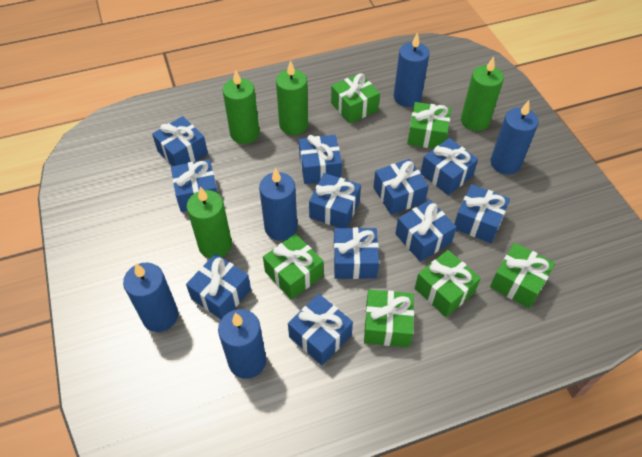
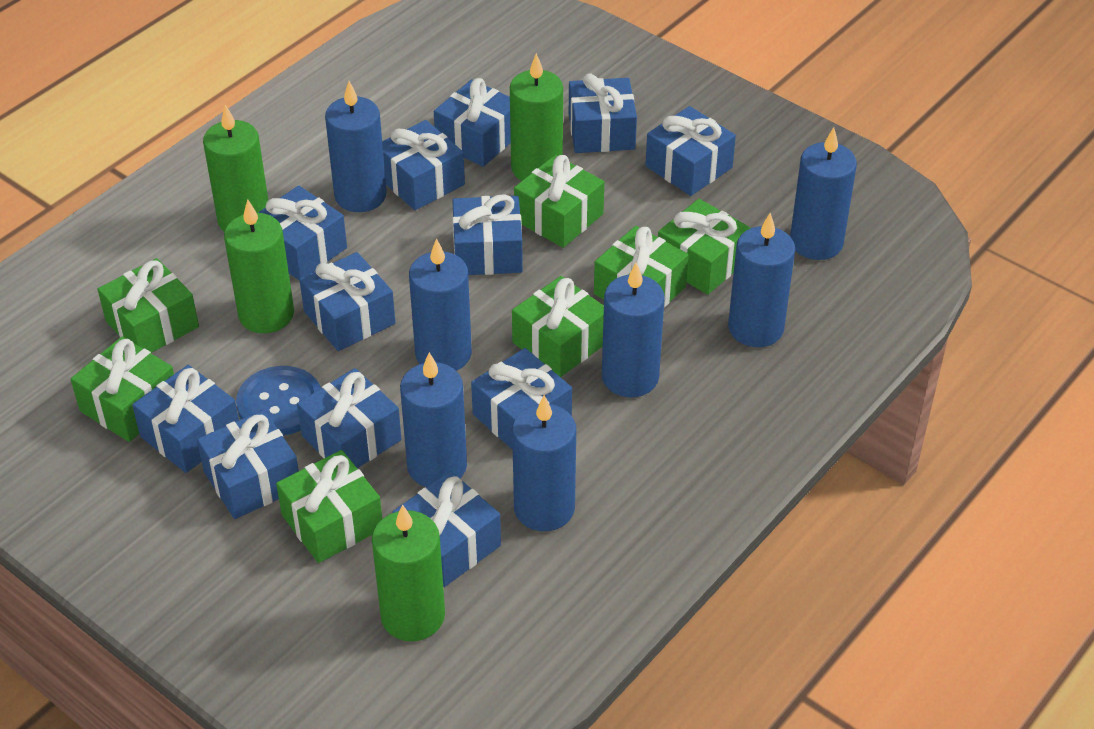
blue button: 0 -> 1
blue candle: 5 -> 7
blue gift: 11 -> 12
green gift: 6 -> 7

